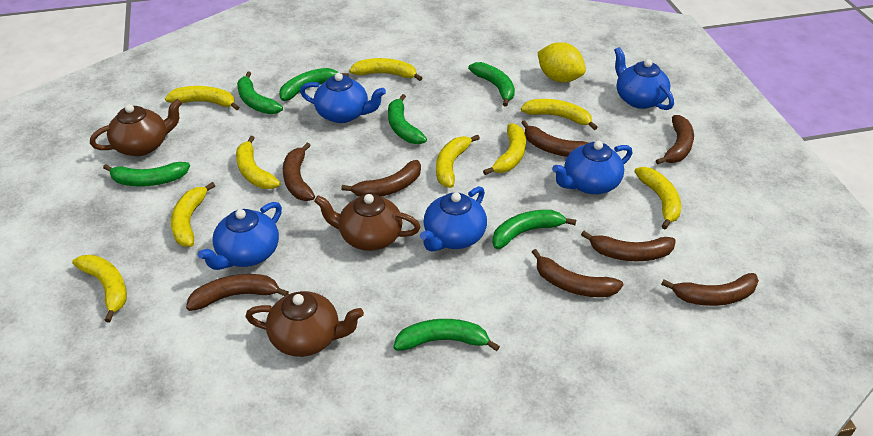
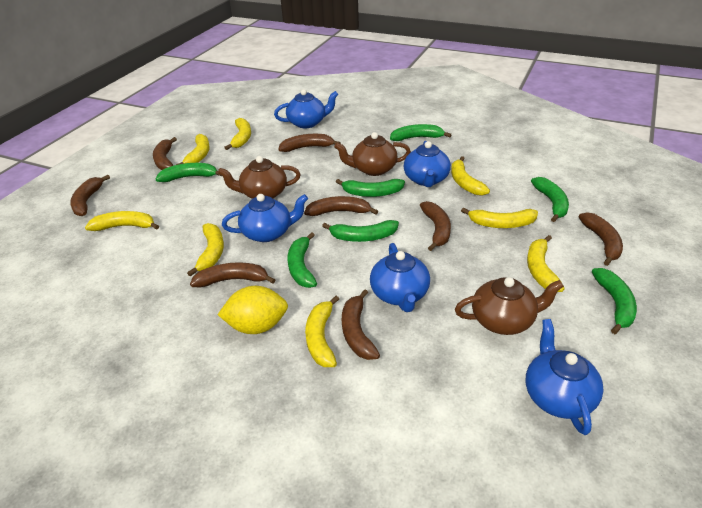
yellow banana: 9 -> 8

